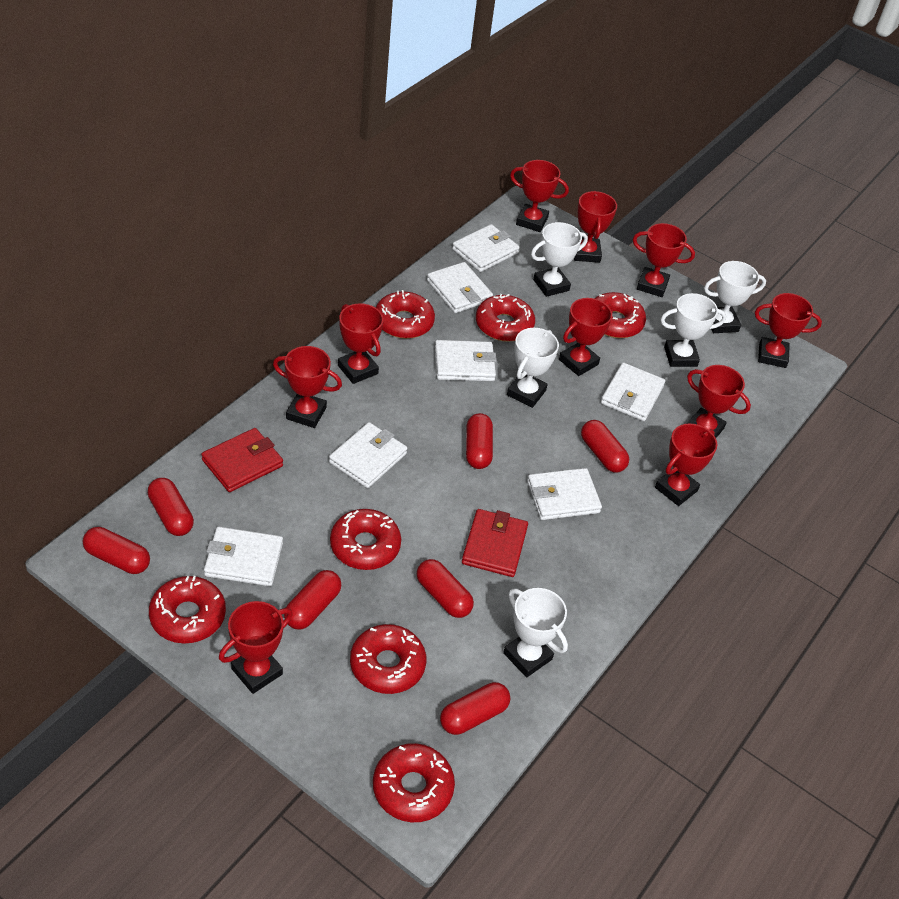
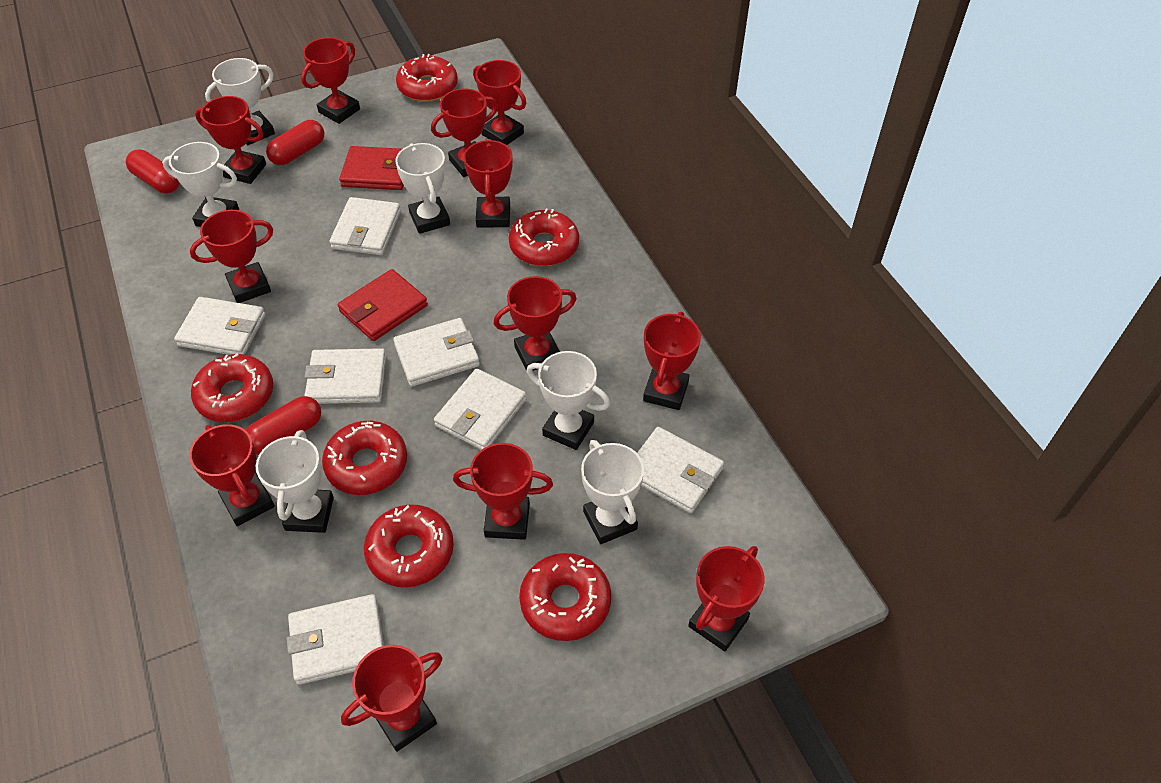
red capsule: 7 -> 3
red donut: 7 -> 6
red trophy: 10 -> 12
white trophy: 5 -> 6

